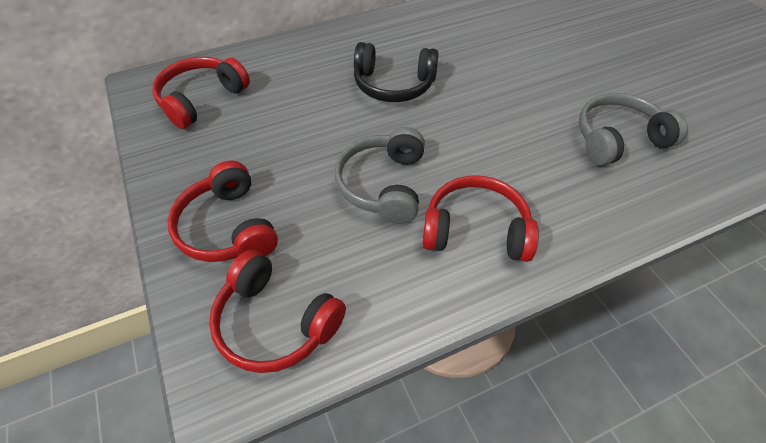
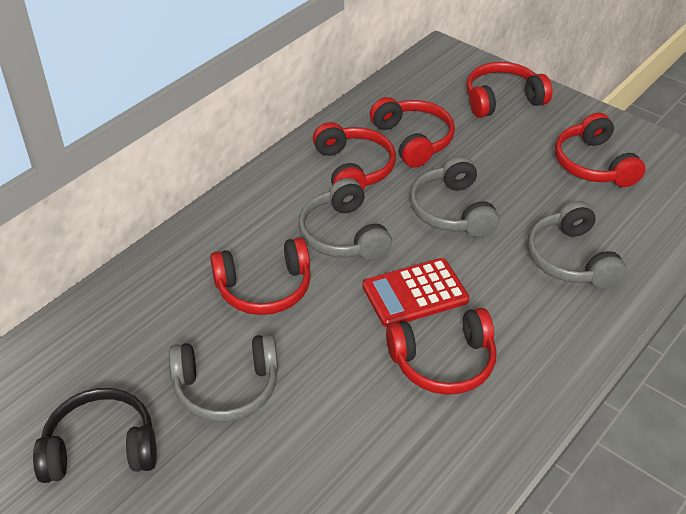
grey headphones: 2 -> 4
red calculator: 0 -> 1
red headphones: 4 -> 6

